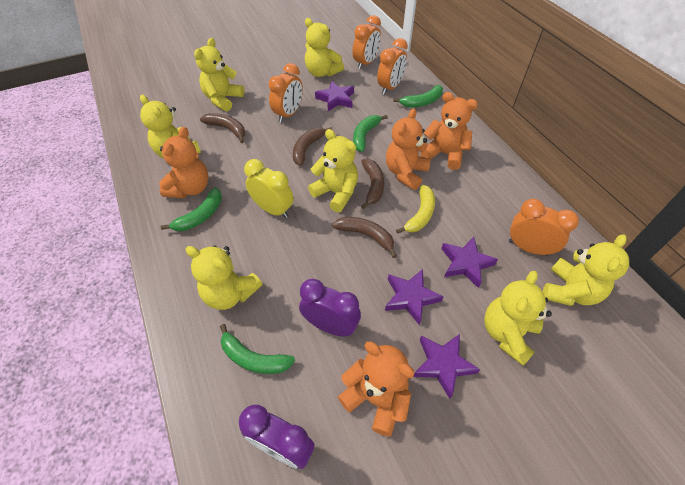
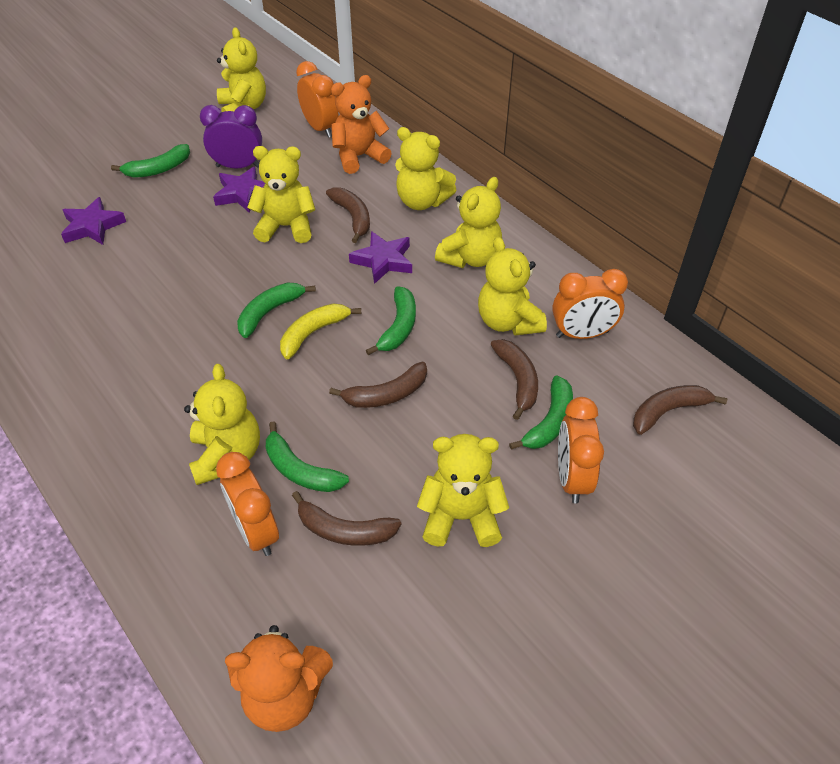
brown banana: 4 -> 5
green banana: 4 -> 5
orange teddy bear: 4 -> 2
purple clock: 2 -> 1
purple star: 4 -> 3
yellow clock: 1 -> 0

